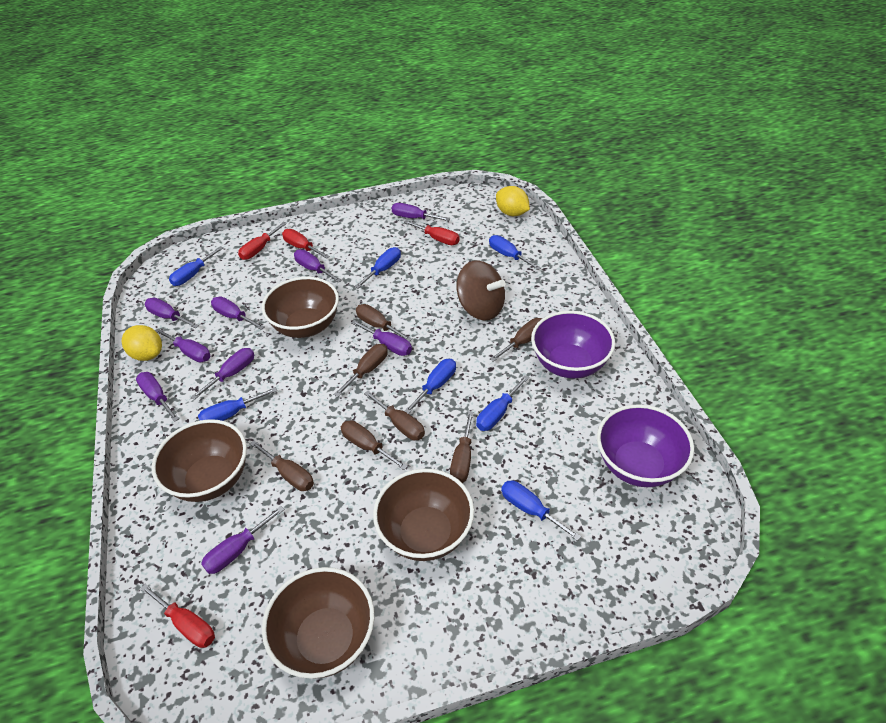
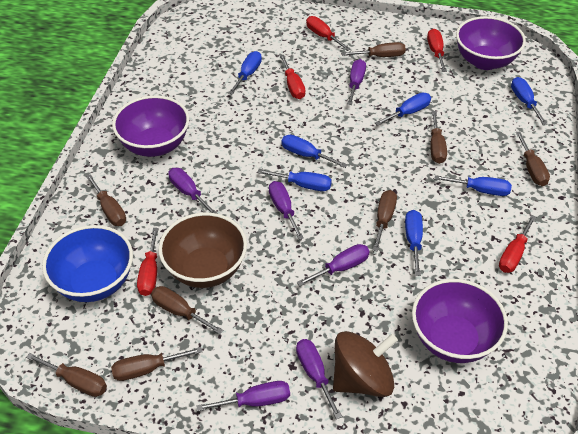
blue bowl: 0 -> 1
brown bowl: 4 -> 1
brown screwdriver: 7 -> 8
purple bowl: 2 -> 3
purple screwdriver: 9 -> 6
red screwdriver: 4 -> 5
yellow lemon: 2 -> 0

